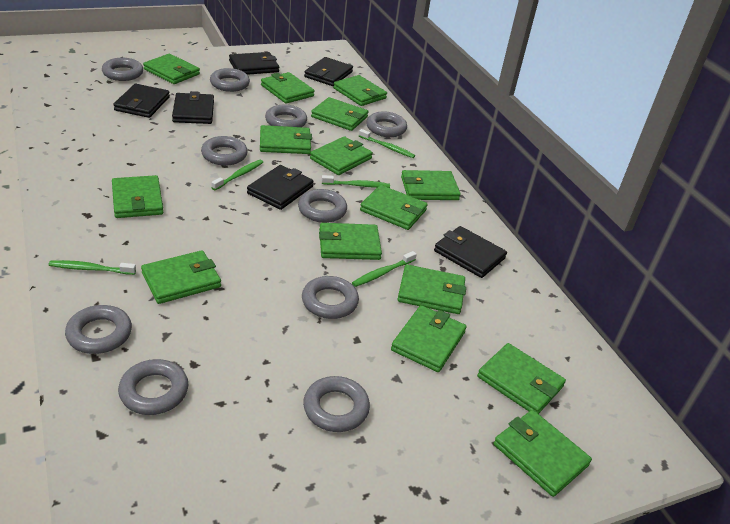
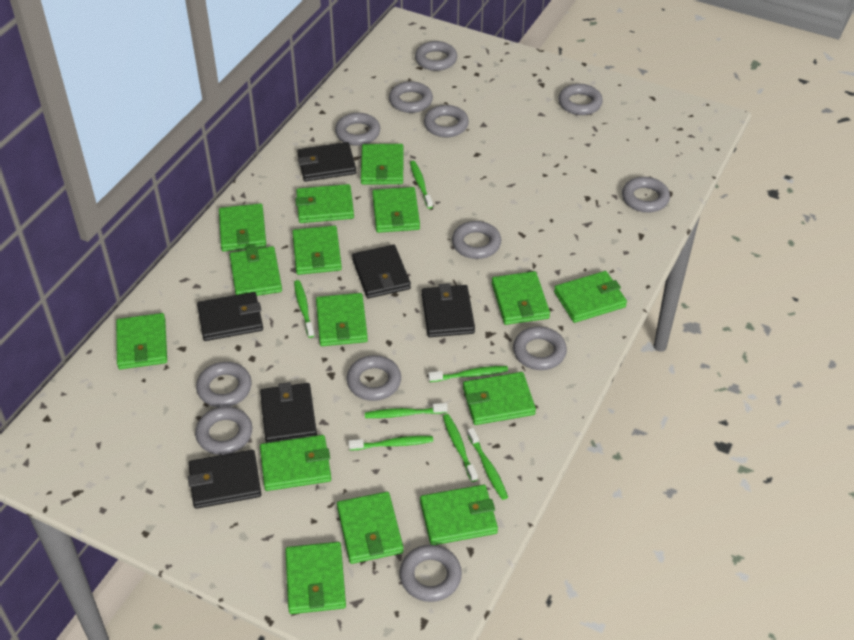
green toothbrush: 5 -> 7
grey ring: 10 -> 12

